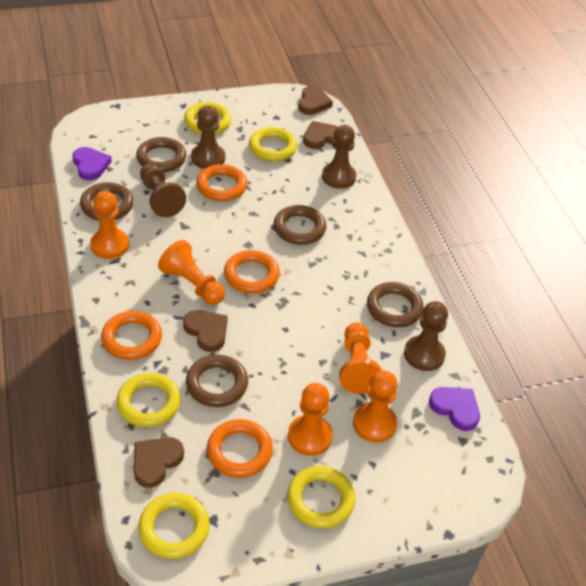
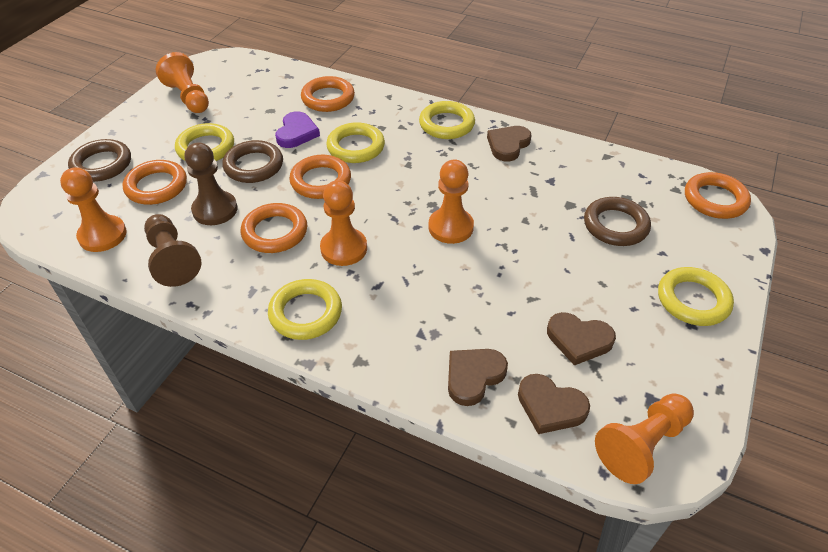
brown pawn: 4 -> 2
brown ring: 5 -> 3
orange ring: 4 -> 5
purple heart: 2 -> 1

